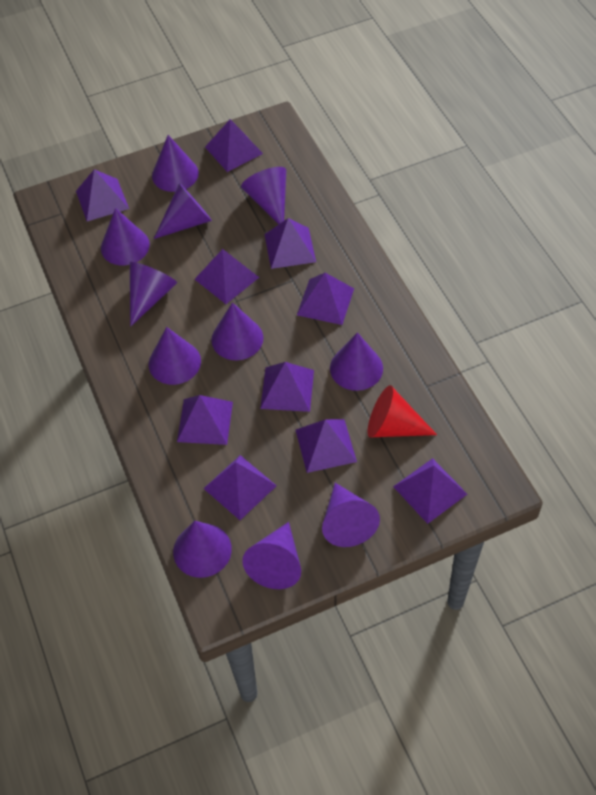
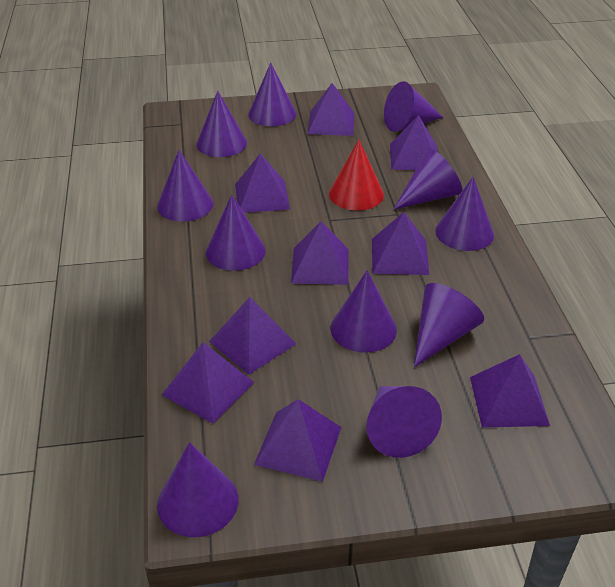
purple pyramid: 10 -> 9

